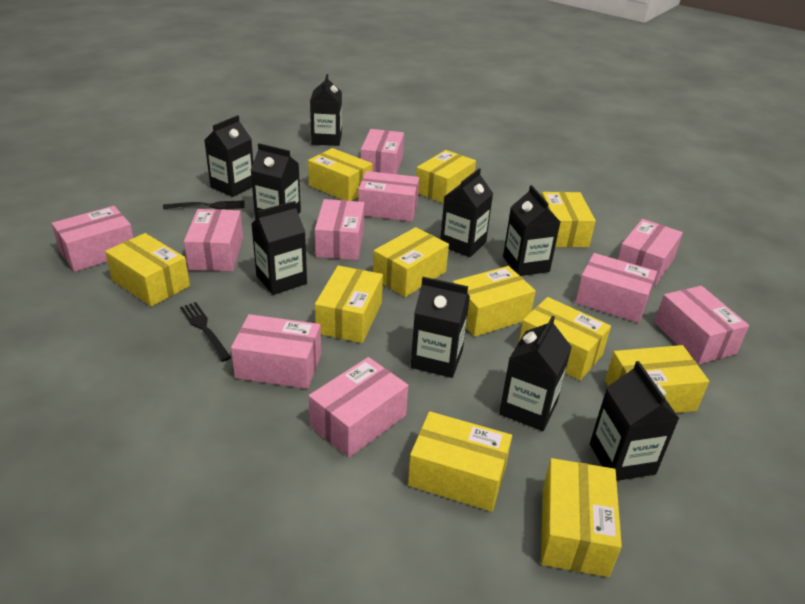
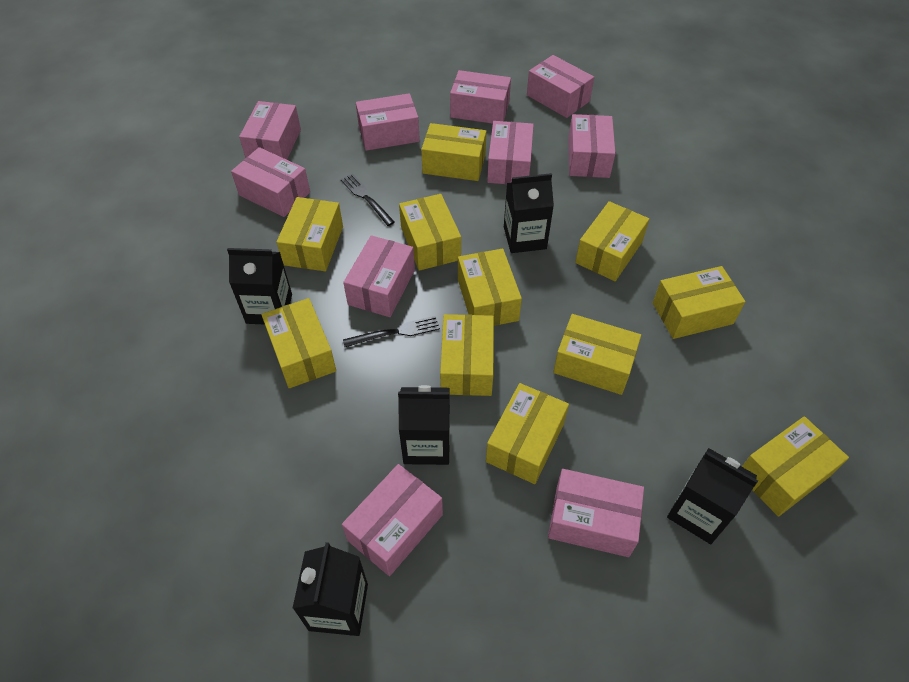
black carton: 9 -> 5

